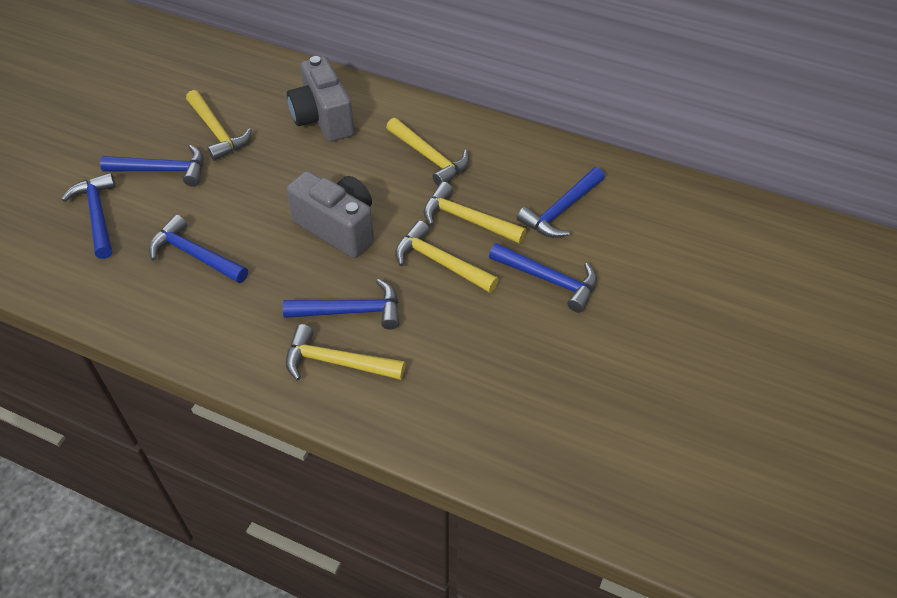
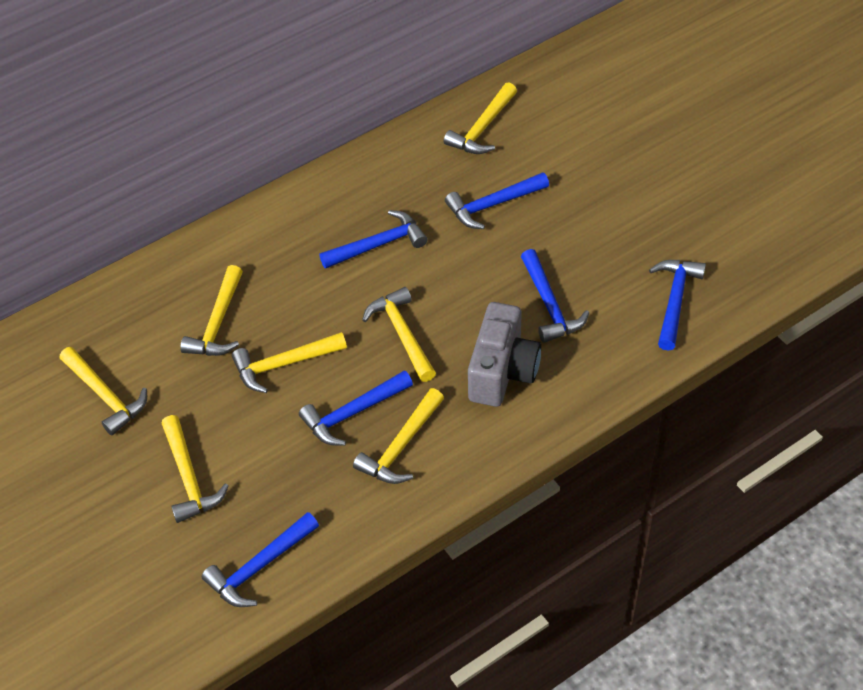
grey camera: 2 -> 1
yellow hammer: 5 -> 7

